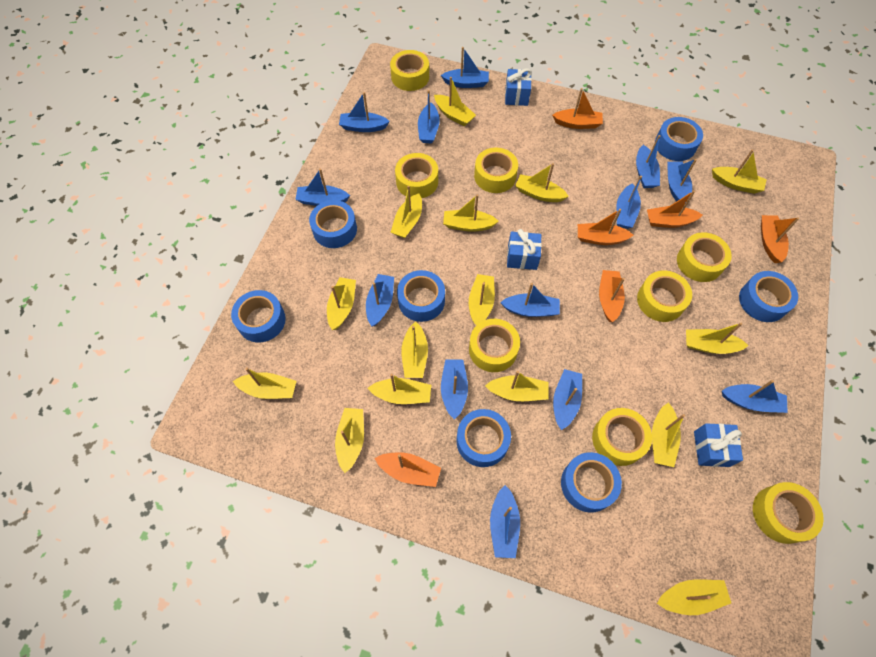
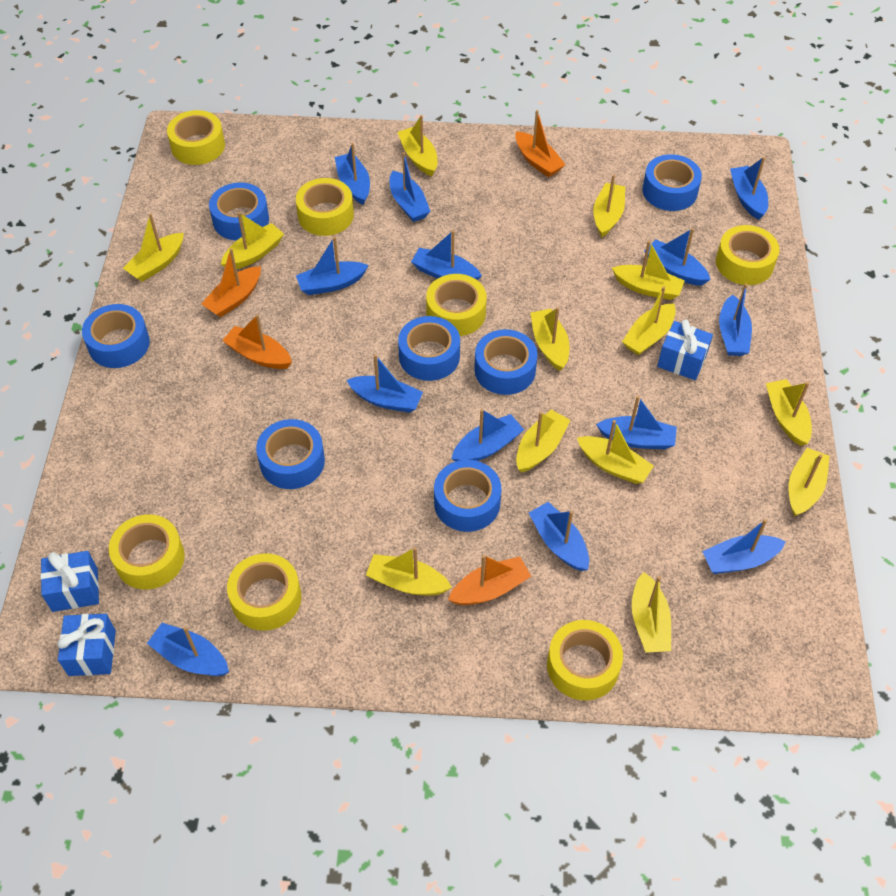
orange boat: 6 -> 4
yellow boat: 15 -> 13
yellow tape: 8 -> 7

